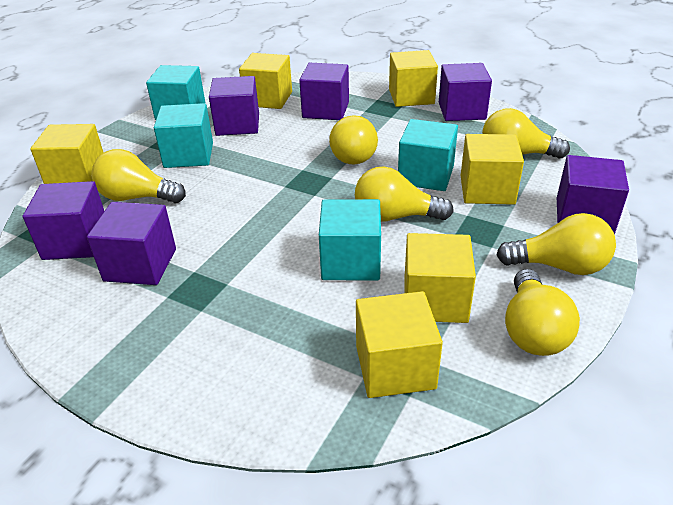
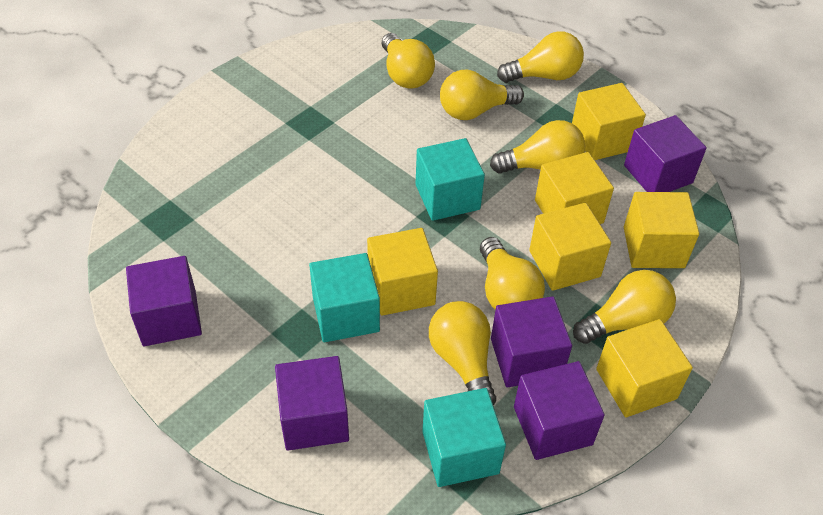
purple cube: 6 -> 5
turquoise cube: 4 -> 3
yellow light bulb: 6 -> 7

